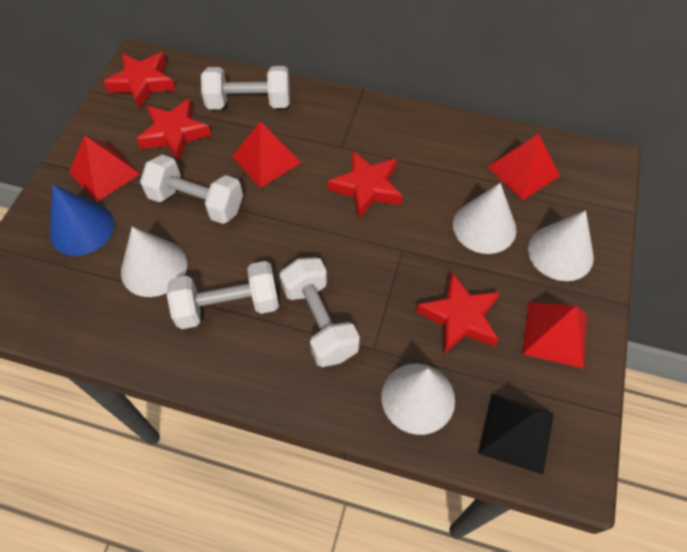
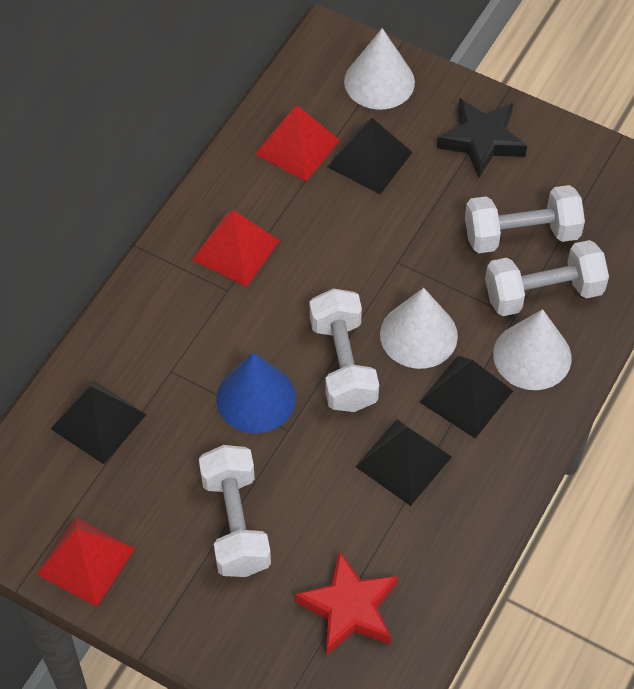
black pyramid: 1 -> 4
black star: 0 -> 1
red pyramid: 4 -> 3
red star: 4 -> 1
white cone: 4 -> 3

